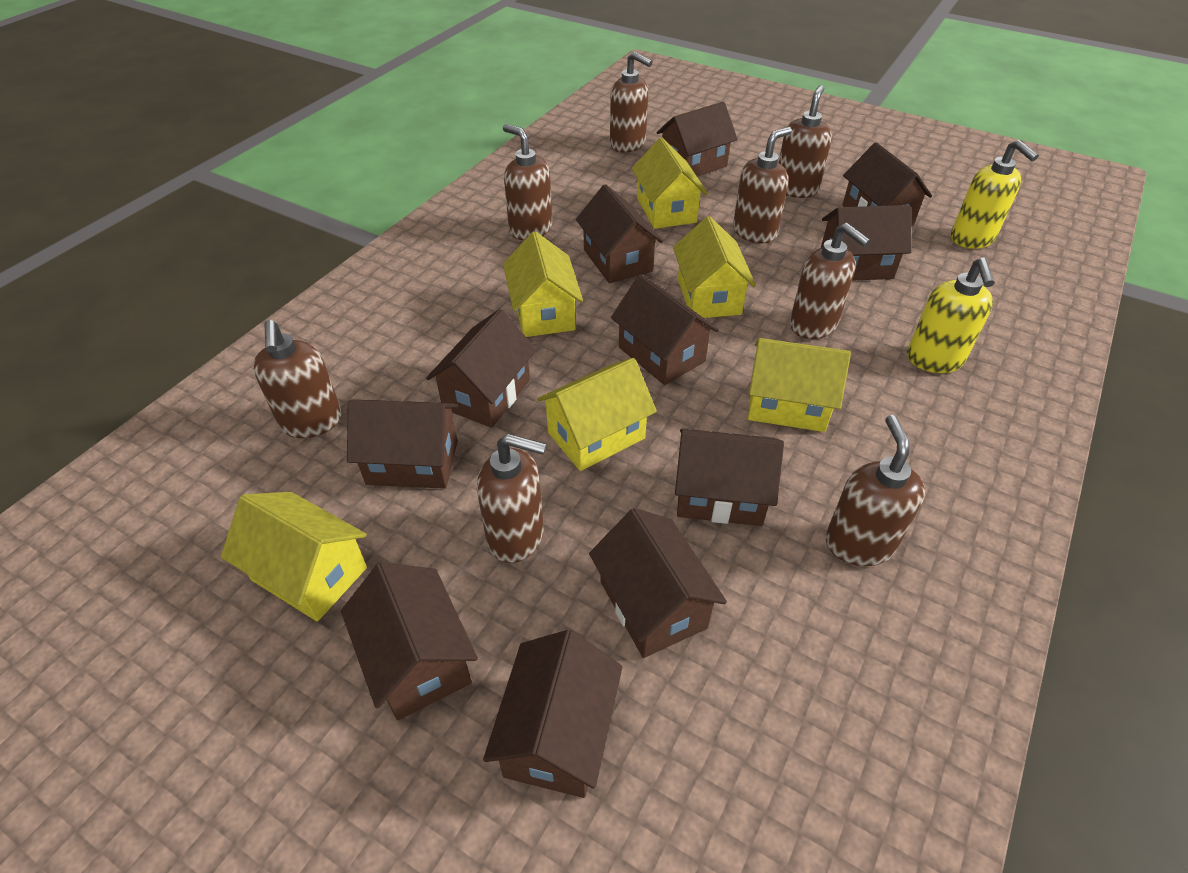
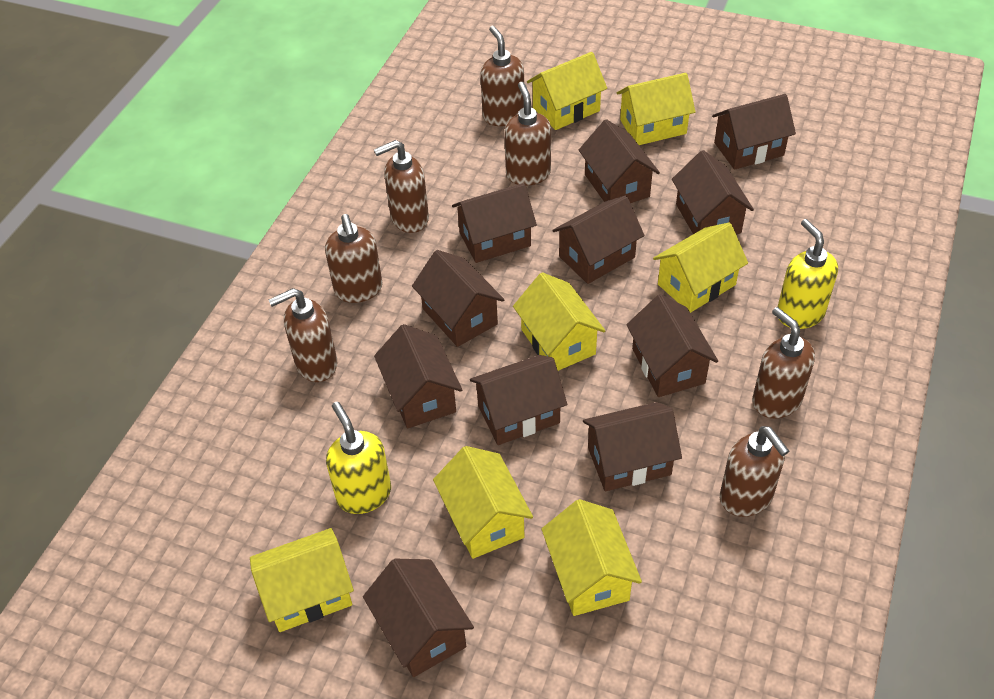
brown soap dispenser: 8 -> 7
yellow house: 6 -> 7

